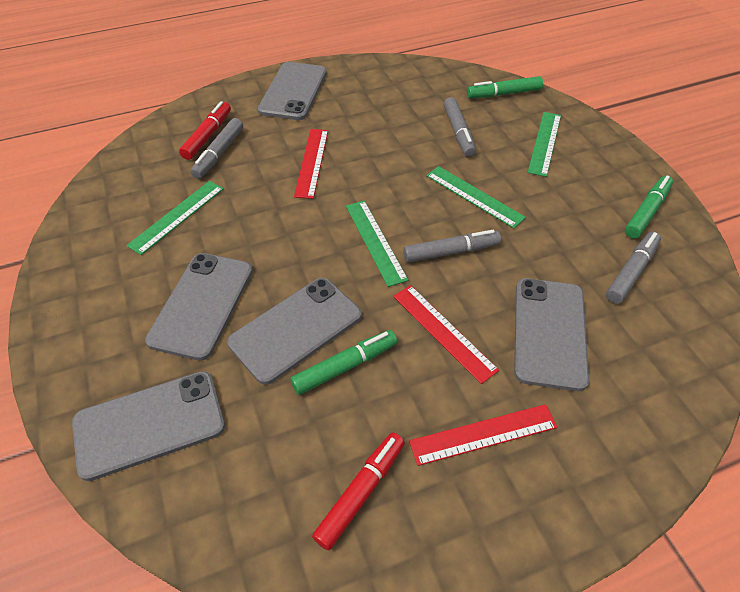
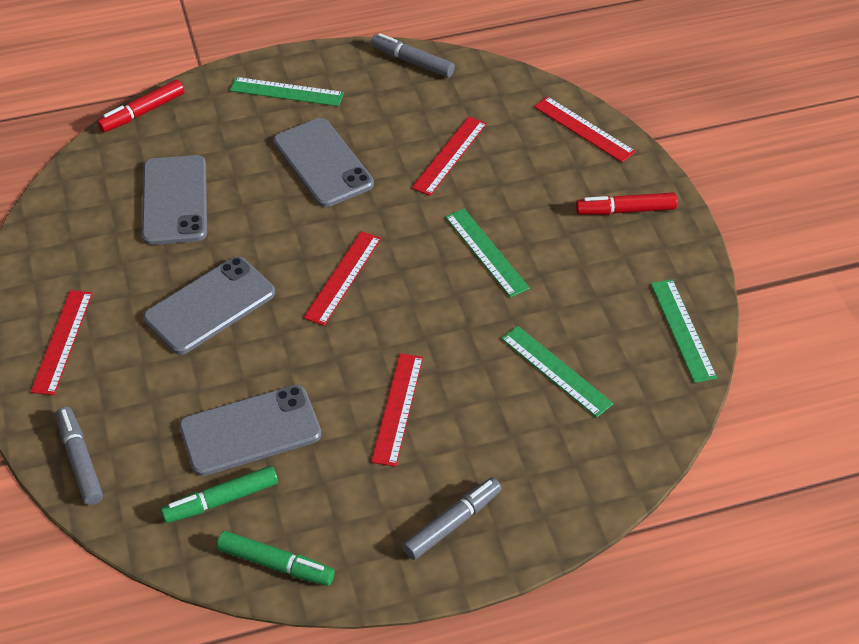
green marker: 3 -> 2
grey marker: 4 -> 3
grey phone: 5 -> 4
red ruler: 3 -> 5

